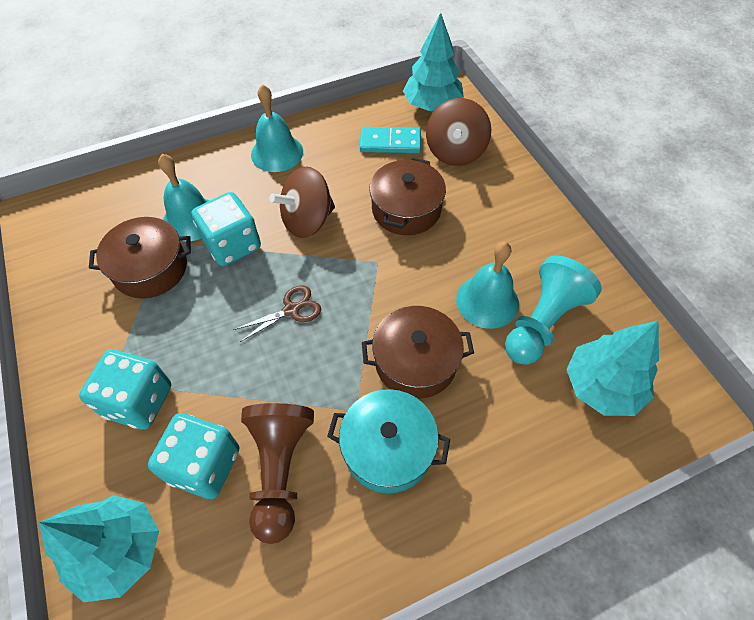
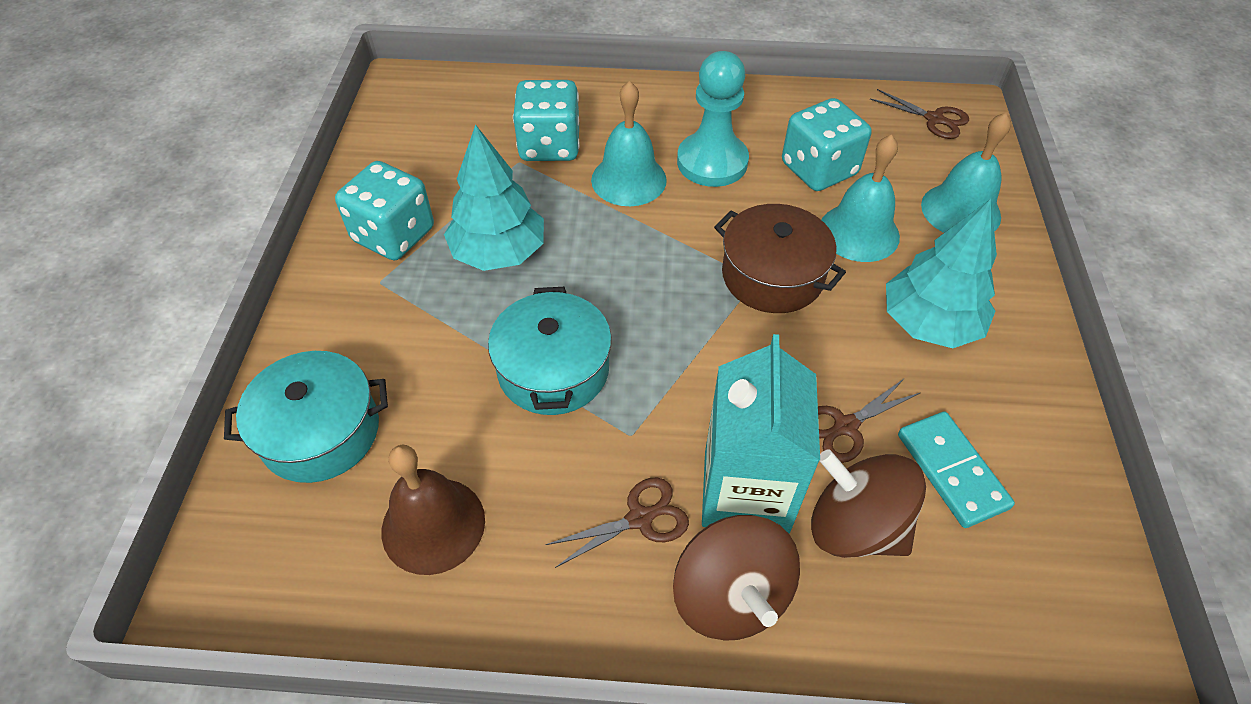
brown bell: 0 -> 1
brown pawn: 1 -> 0
brown pot: 3 -> 1
brown scissors: 1 -> 3
turquoise carton: 0 -> 1
turquoise pot: 1 -> 2
turquoise tree: 3 -> 2

